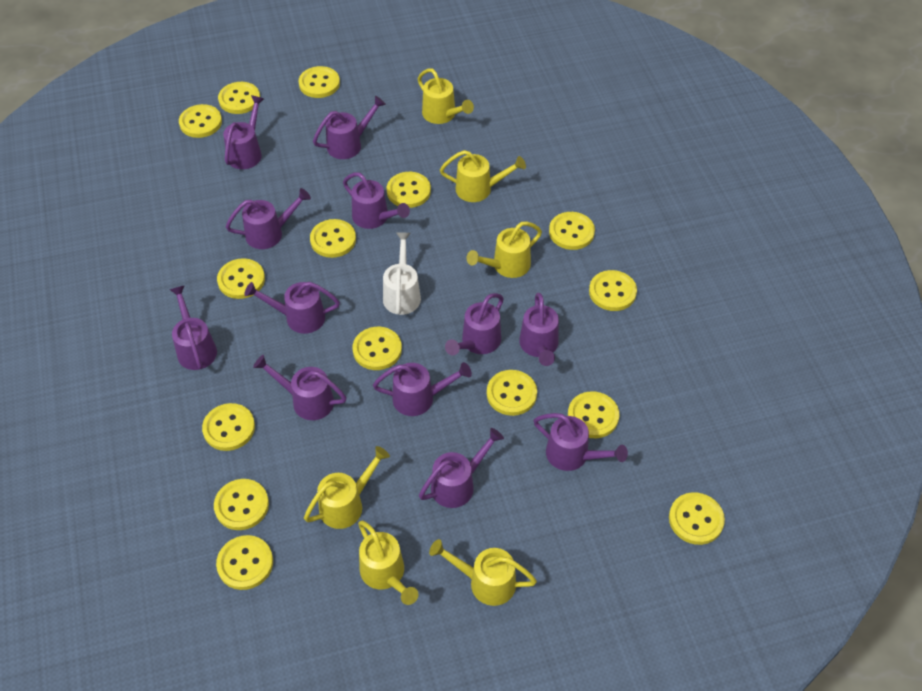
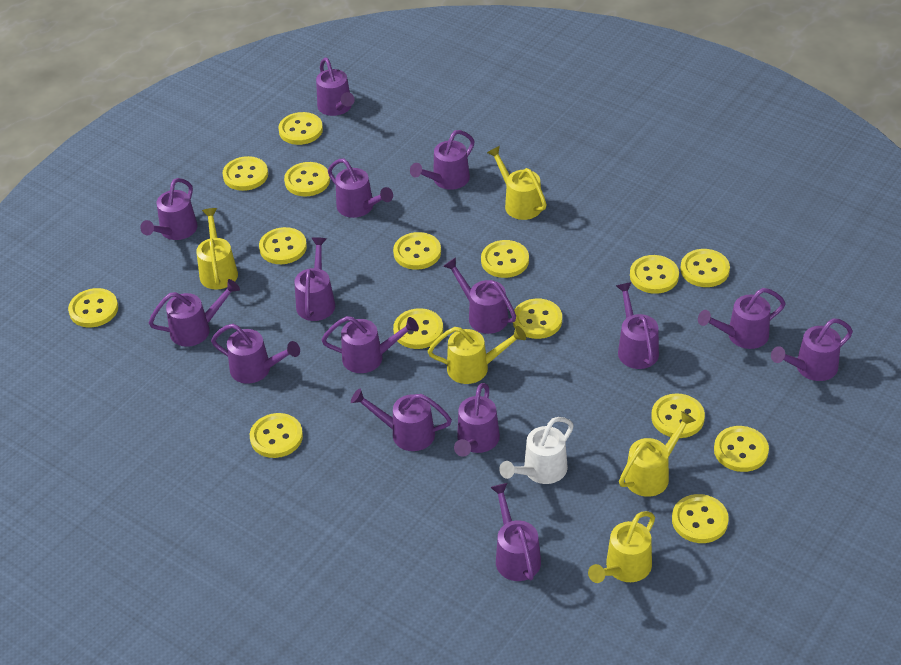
purple watering can: 12 -> 15
yellow watering can: 6 -> 5

